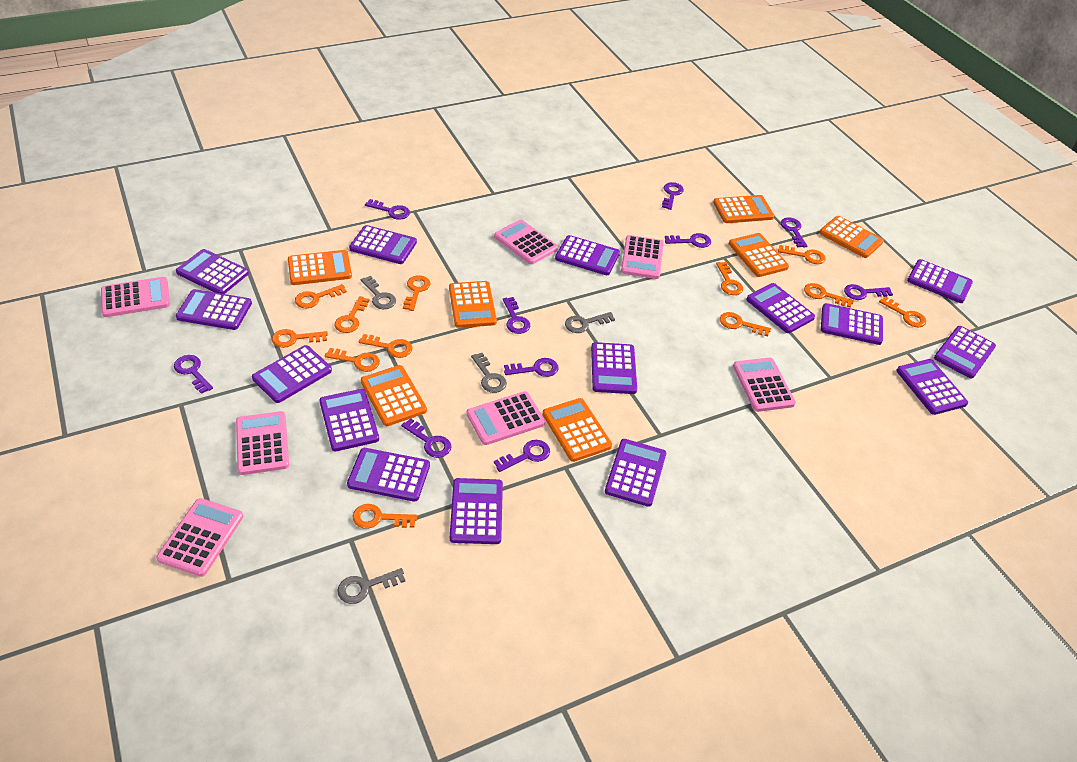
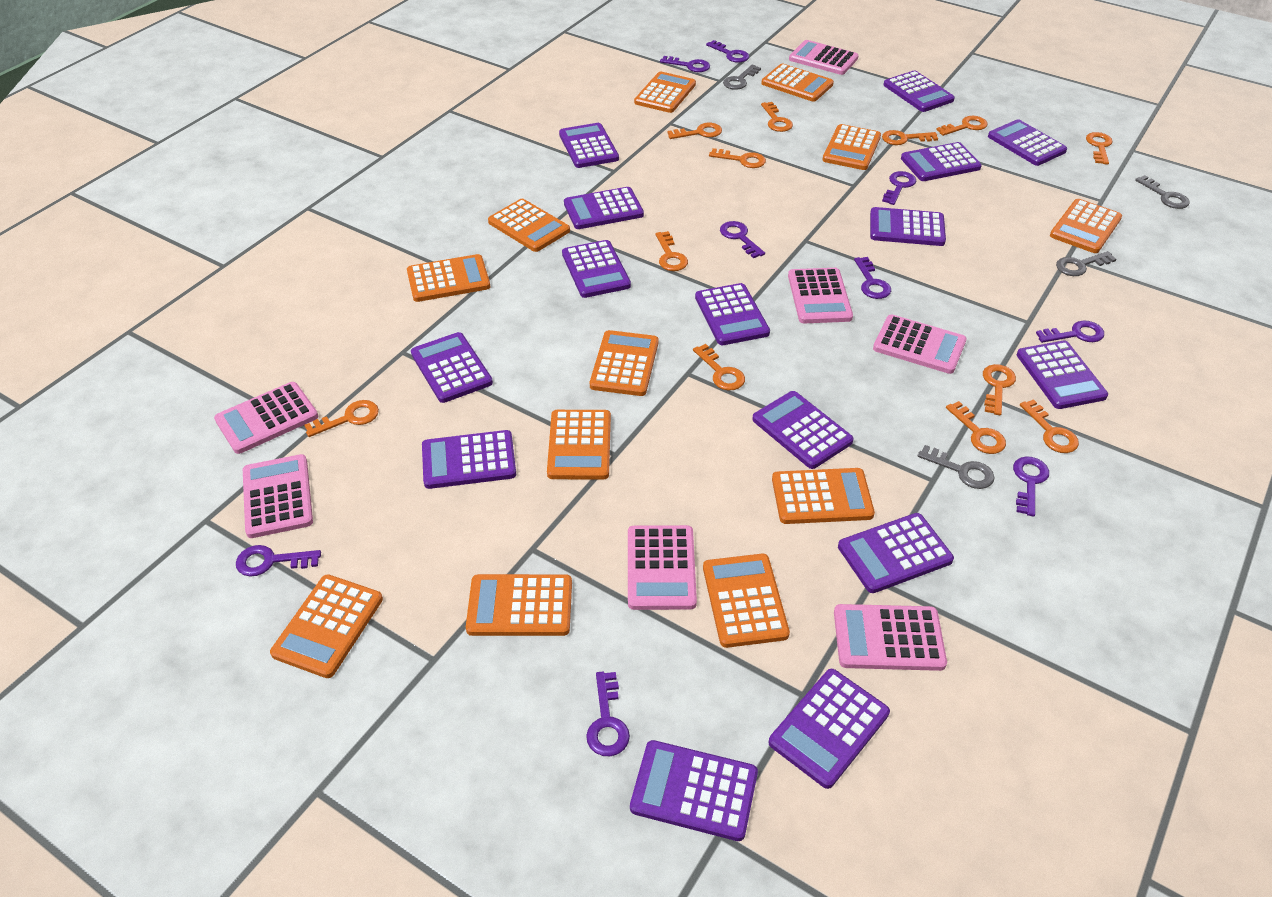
orange calculator: 7 -> 12
purple key: 10 -> 9

